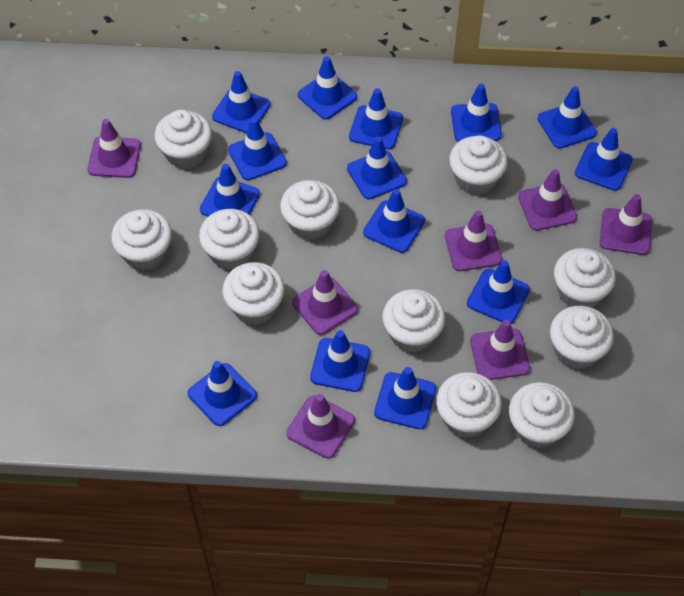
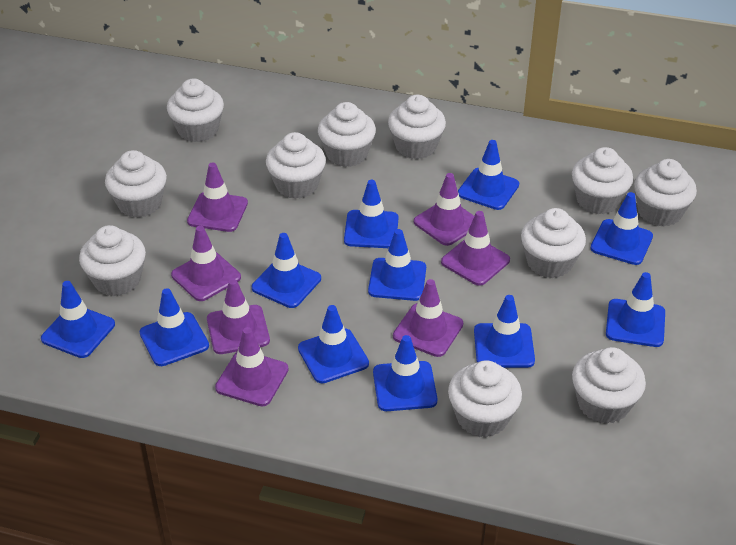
blue traffic cone: 14 -> 11

